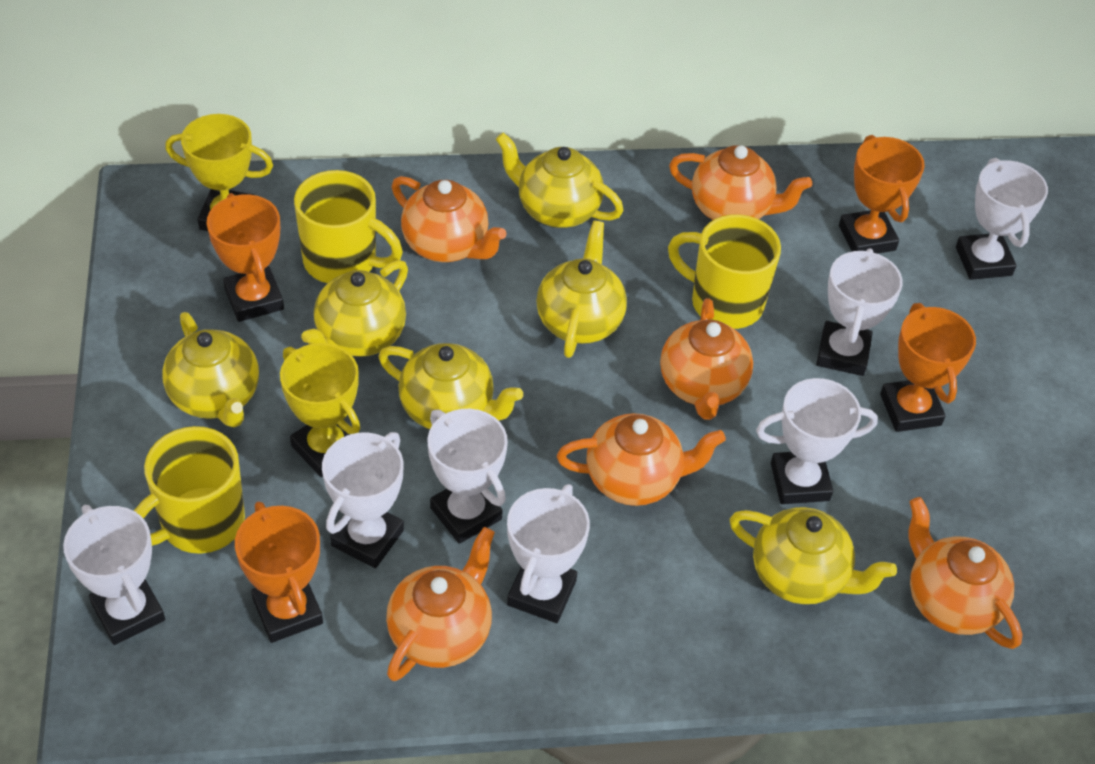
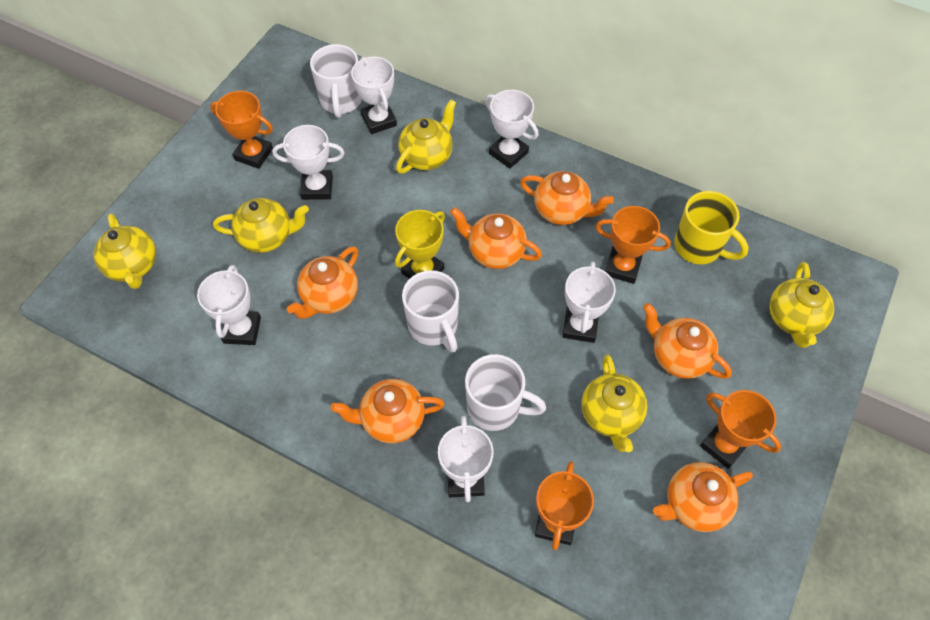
white mug: 0 -> 3
white trophy: 7 -> 6
yellow mug: 3 -> 1
yellow teapot: 6 -> 5
yellow trophy: 2 -> 1

